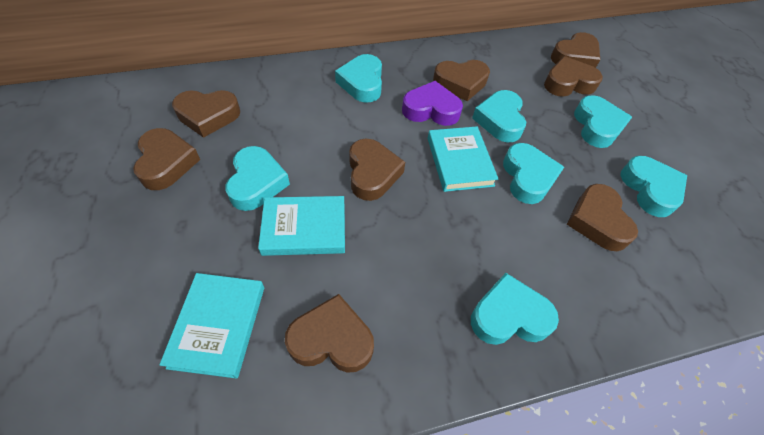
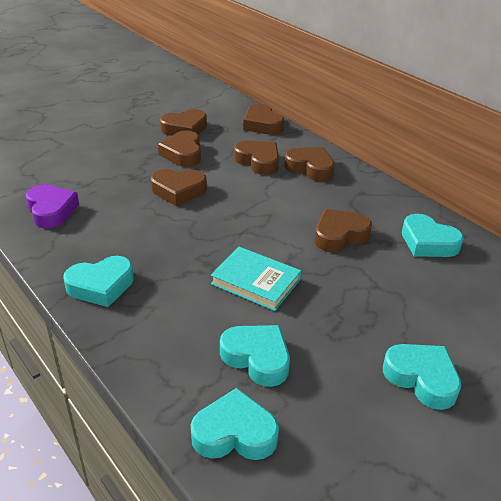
brown heart: 8 -> 7
turquoise book: 3 -> 1
turquoise heart: 7 -> 5

